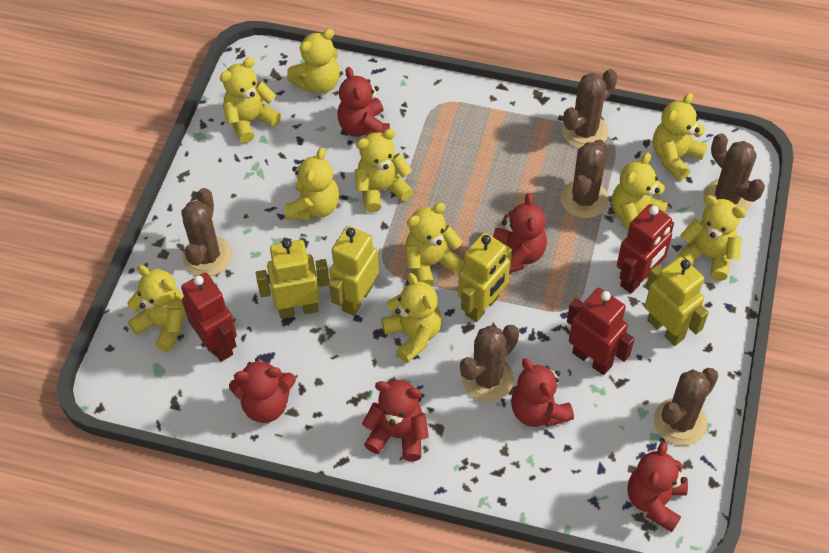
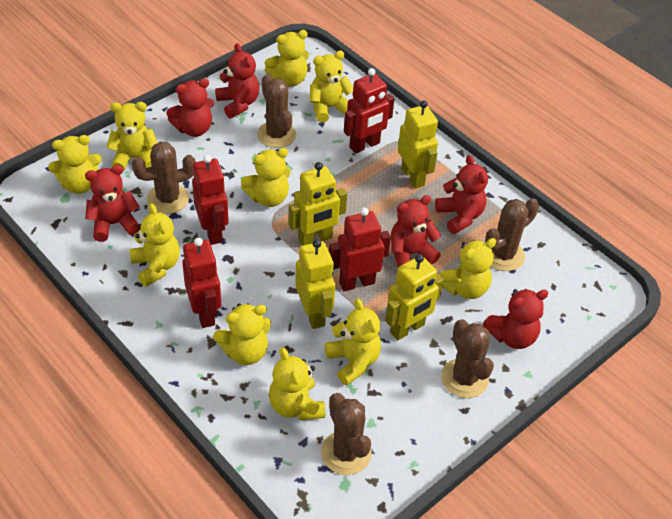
brown cactus: 6 -> 5
red robot: 3 -> 4

